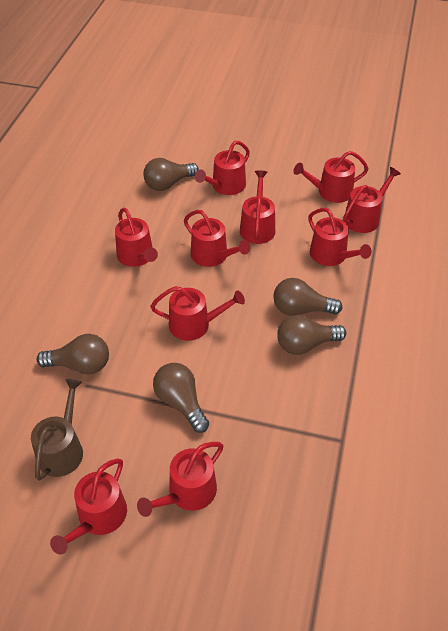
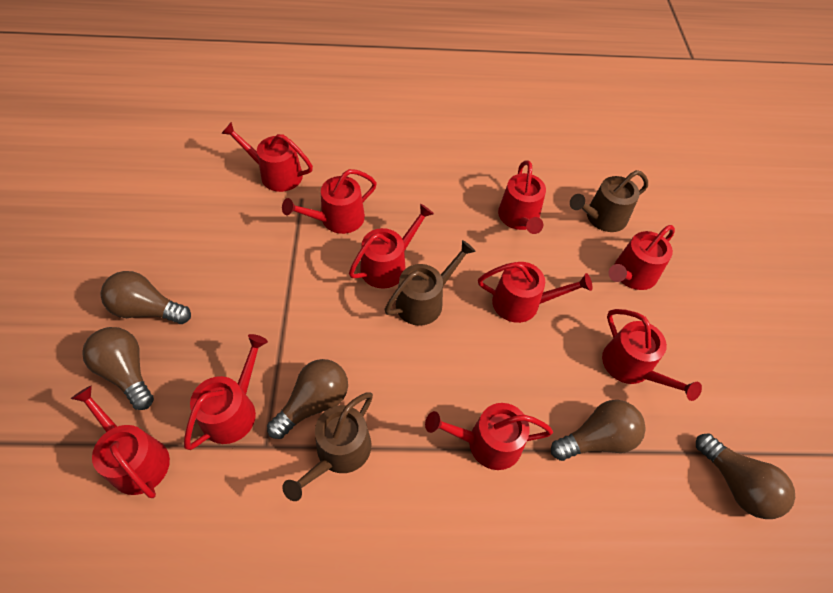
brown watering can: 1 -> 3

